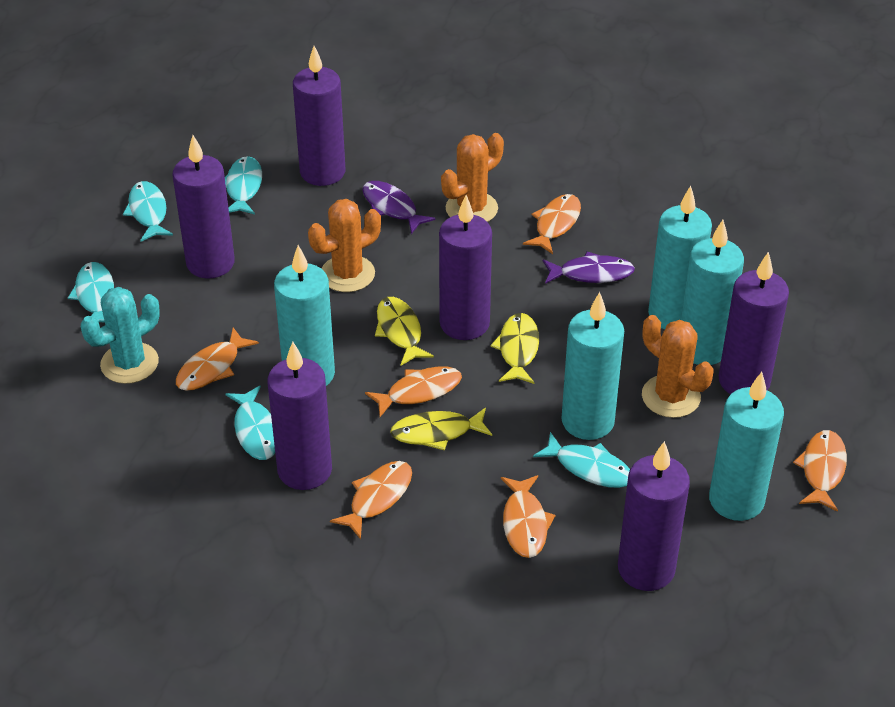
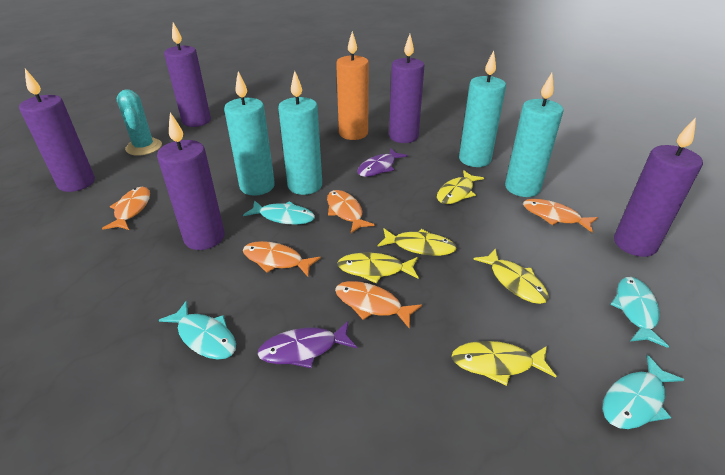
orange cactus: 3 -> 0
orange candle: 0 -> 1
orange fish: 6 -> 5
purple candle: 6 -> 5
turquoise candle: 5 -> 4
turquoise fish: 5 -> 4
yellow fish: 3 -> 5

